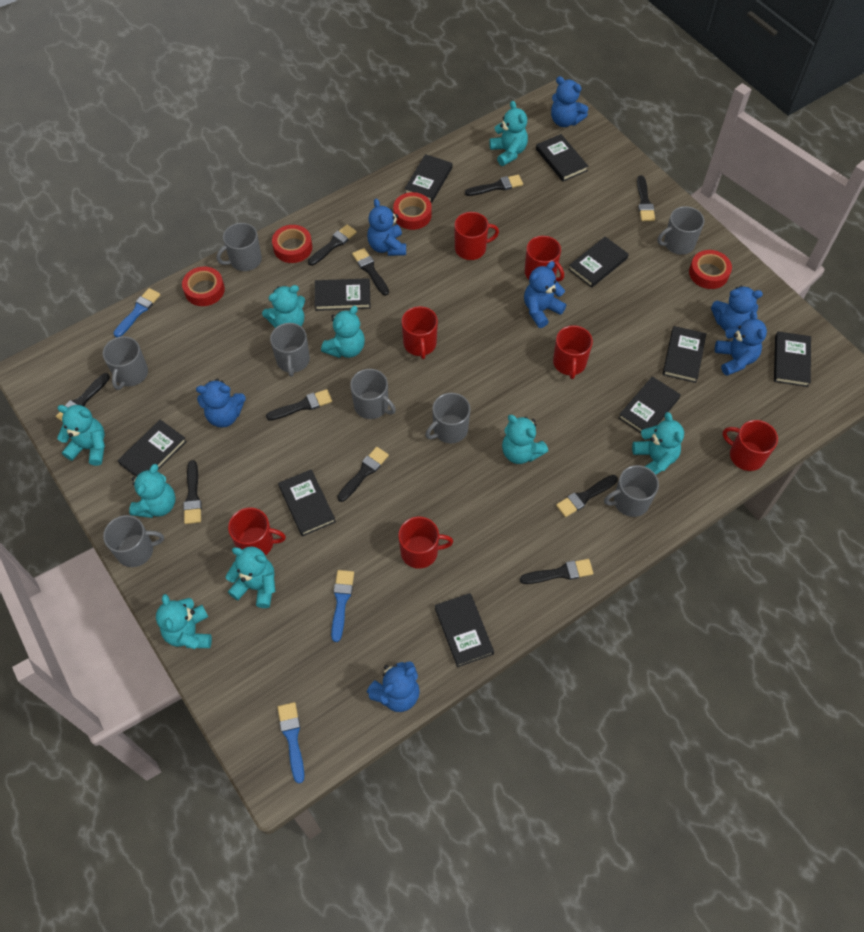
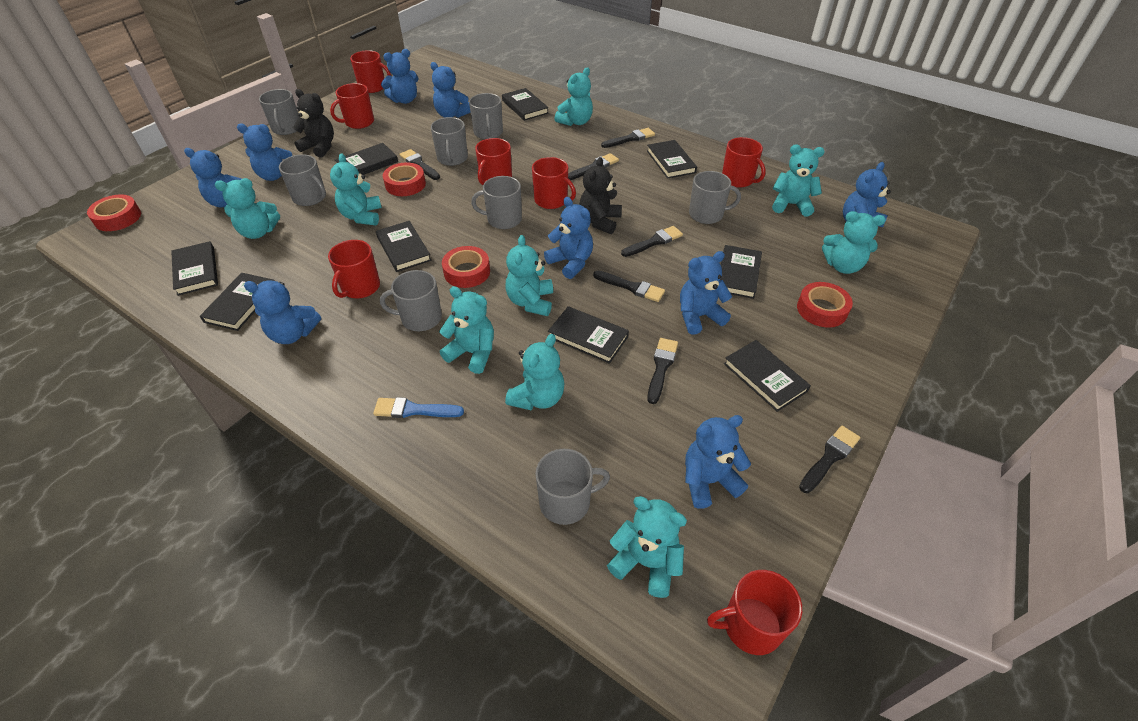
black book: 10 -> 9
black brush: 10 -> 7
black teddy bear: 0 -> 2
blue brush: 3 -> 1
blue teddy bear: 7 -> 9

